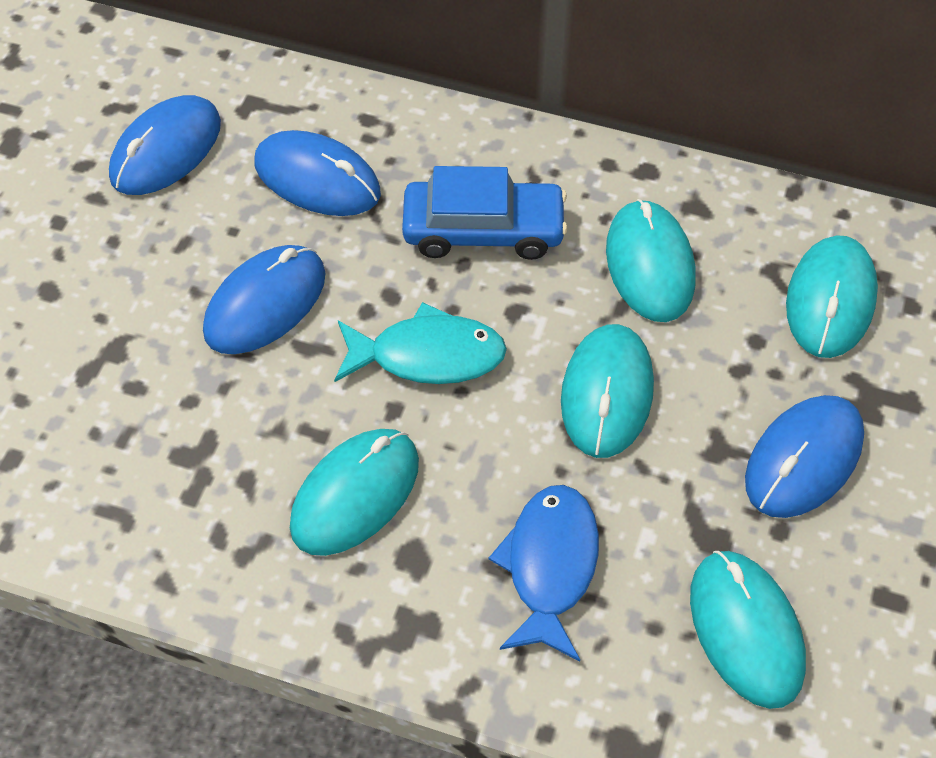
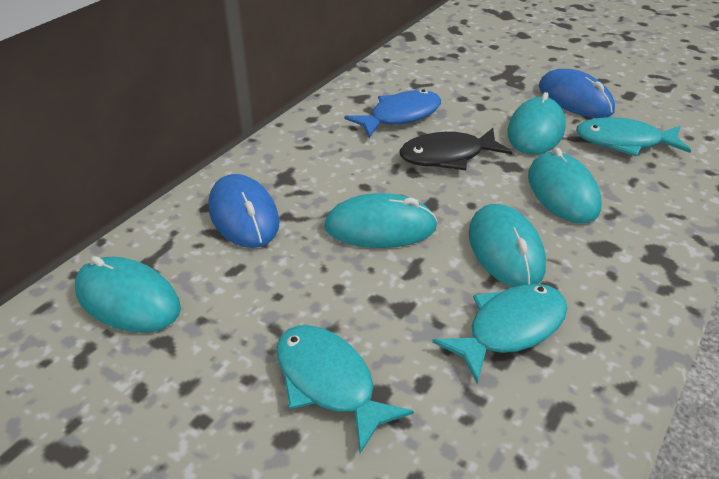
black fish: 0 -> 1
blue car: 1 -> 0
blue mouse: 4 -> 2
turquoise fish: 1 -> 3

